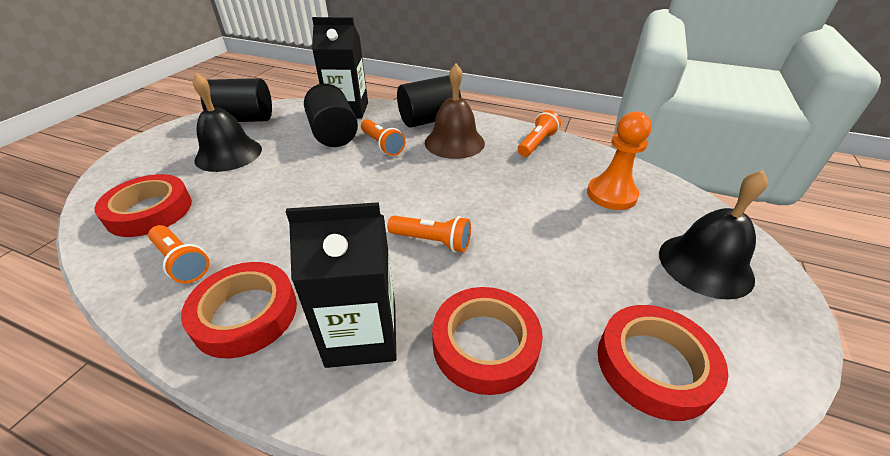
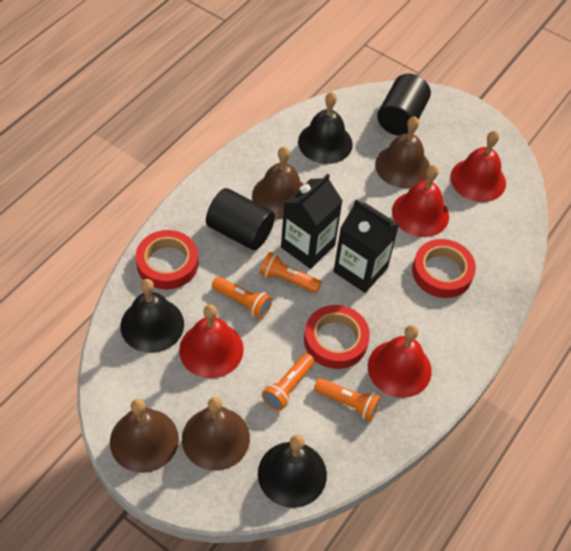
black bell: 2 -> 3
black cylinder: 3 -> 2
brown bell: 1 -> 4
orange pawn: 1 -> 0
red bell: 0 -> 4
red tape: 4 -> 3

